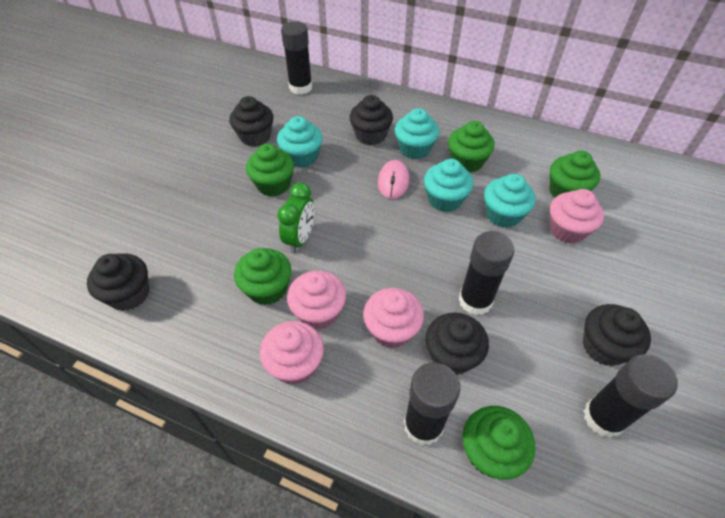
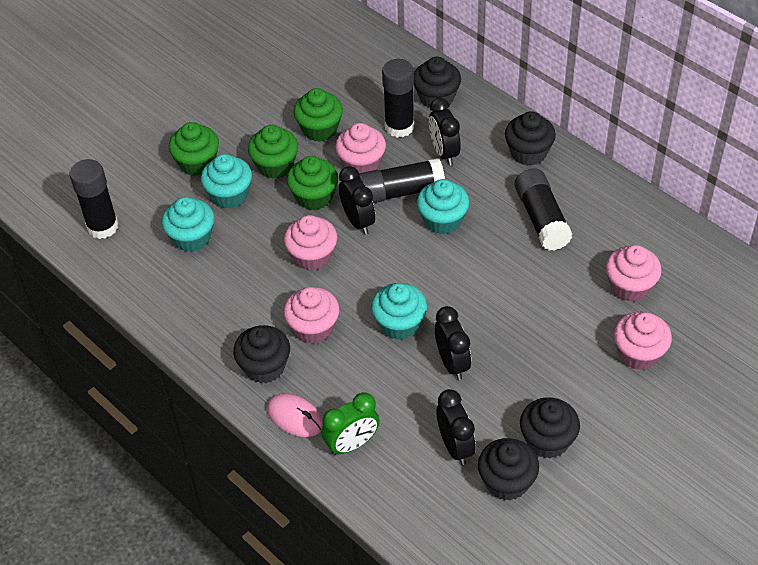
black clock: 0 -> 4
green cupcake: 5 -> 4
pink cupcake: 4 -> 5

